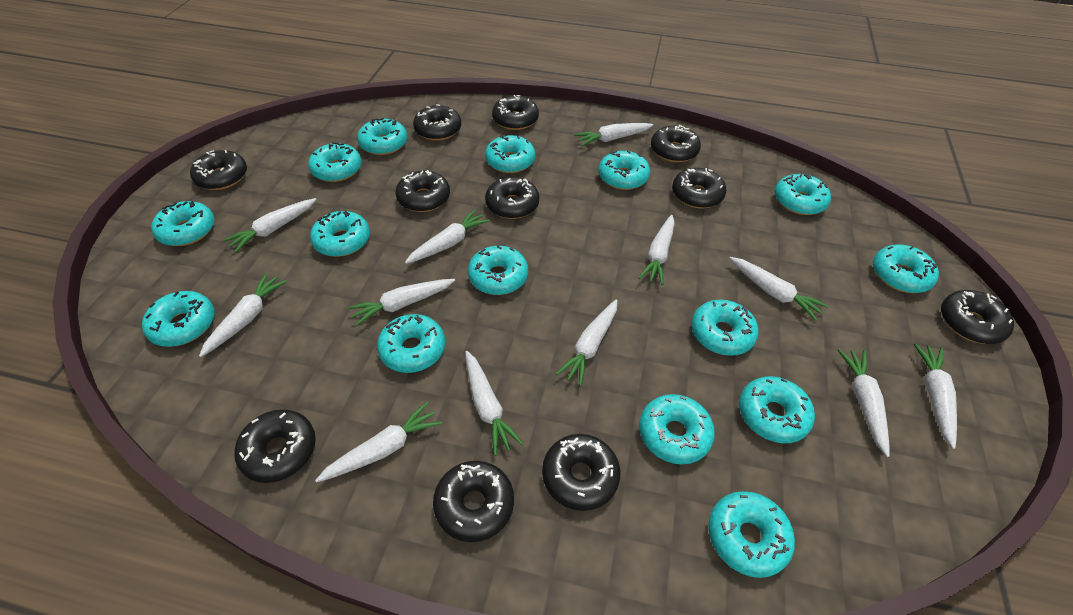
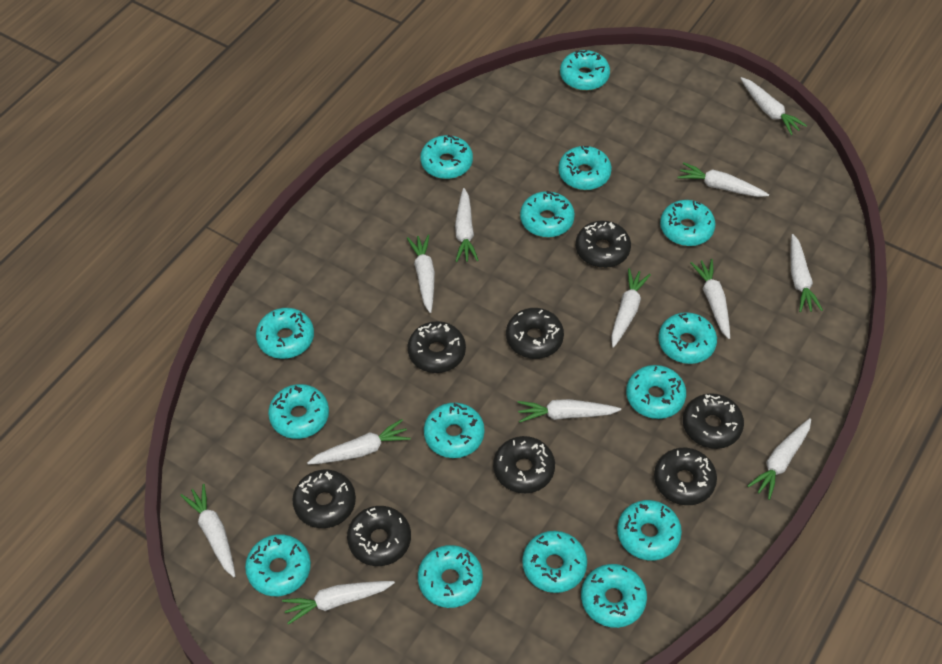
black donut: 11 -> 8

